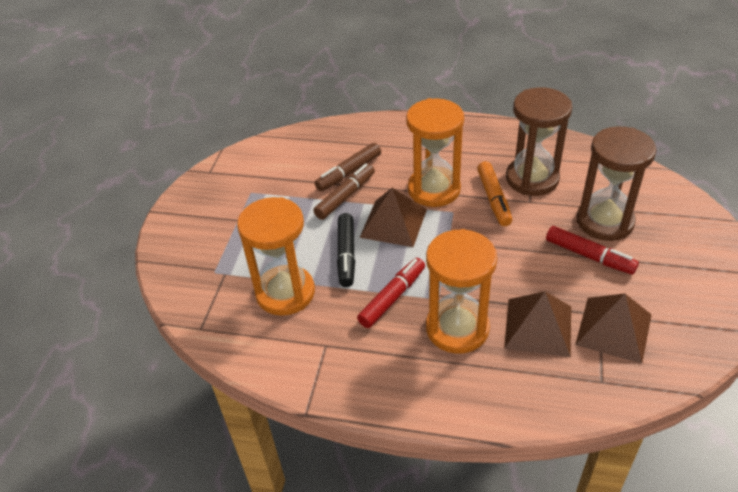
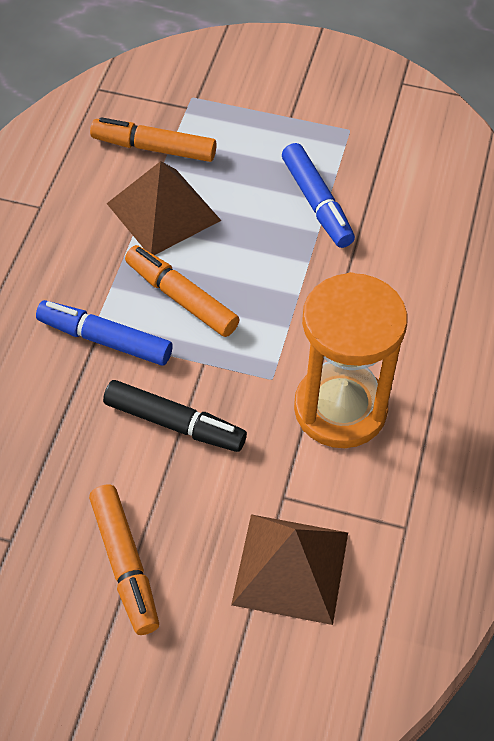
blue marker: 0 -> 2
brown hourglass: 2 -> 0
brown marker: 2 -> 0
brown pyramid: 3 -> 2
orange hourglass: 3 -> 1
orange marker: 1 -> 3
red marker: 2 -> 0

